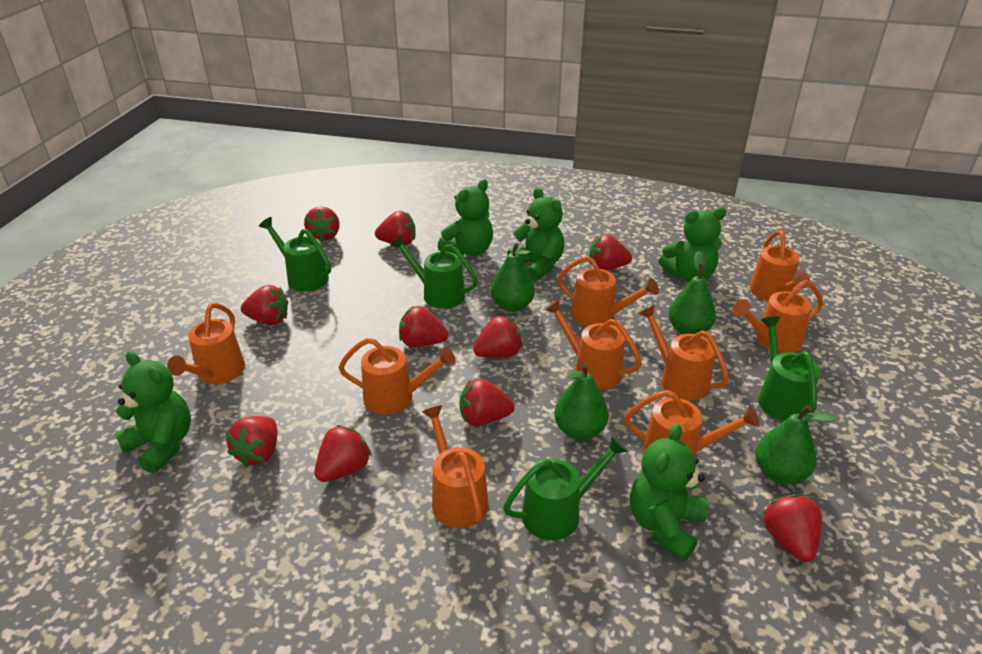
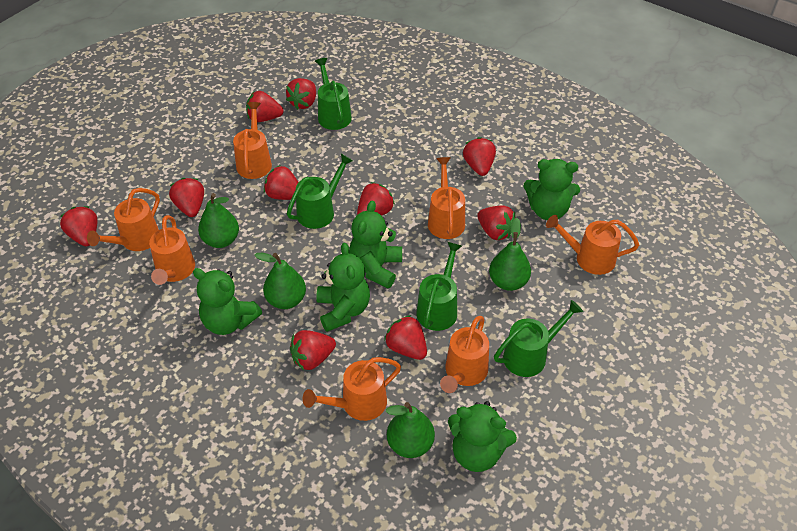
orange watering can: 9 -> 7

